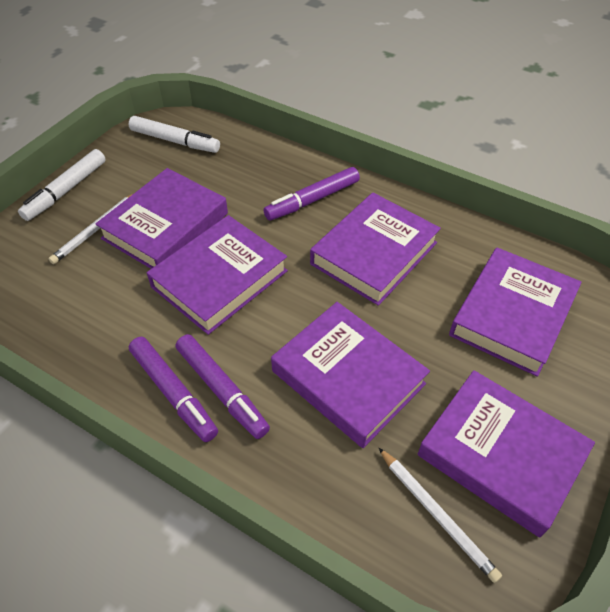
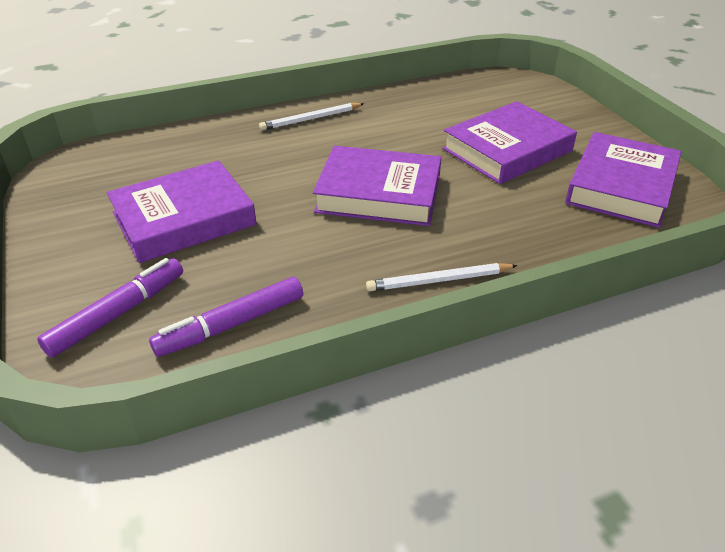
purple book: 6 -> 4
purple marker: 3 -> 2
white marker: 2 -> 0

